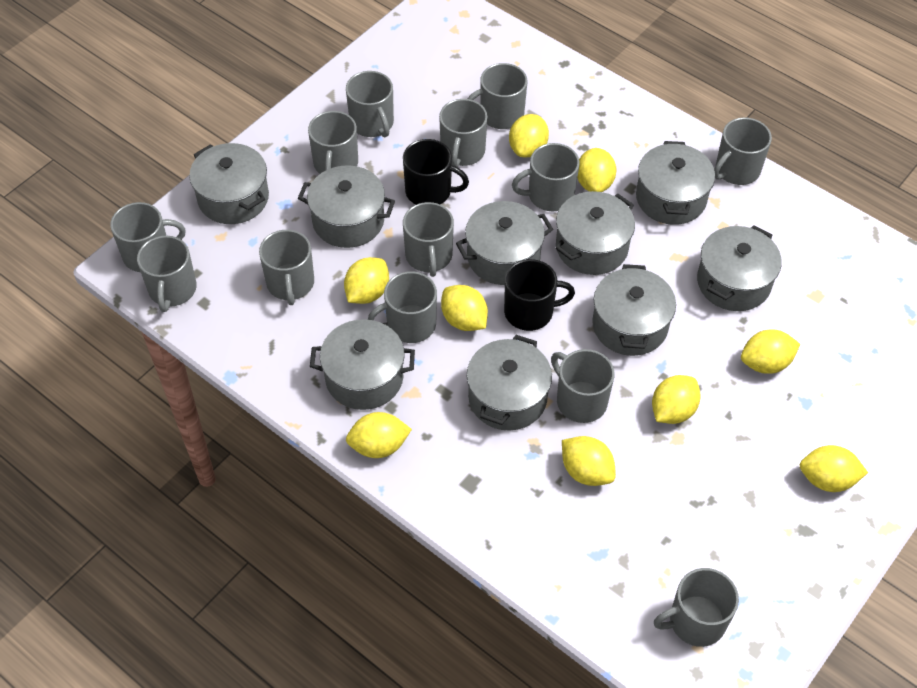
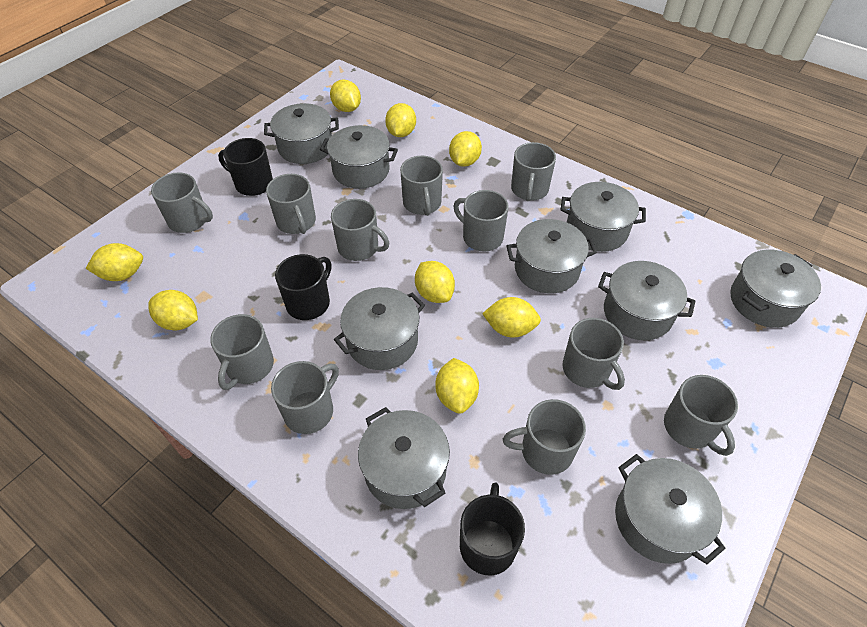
black mug: 2 -> 3
grey mug: 13 -> 11
yellow lemon: 9 -> 8

